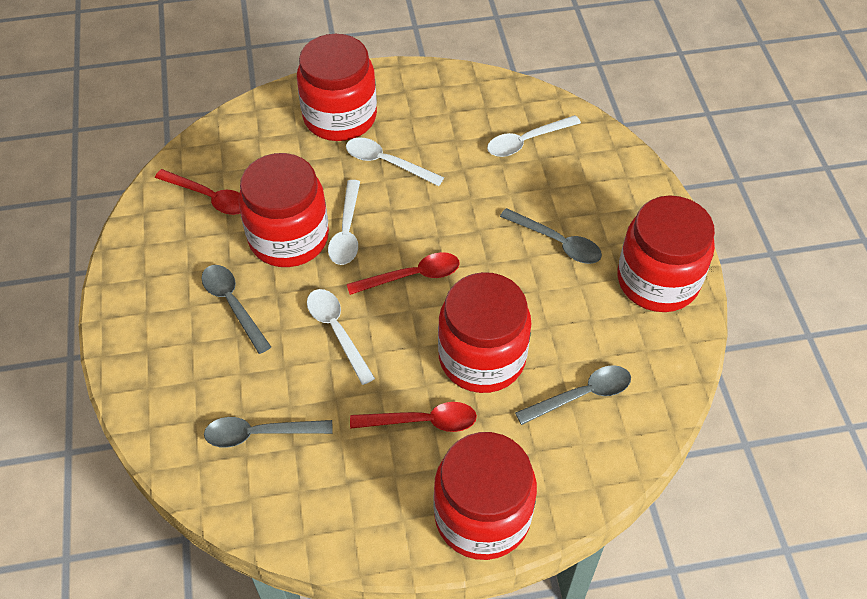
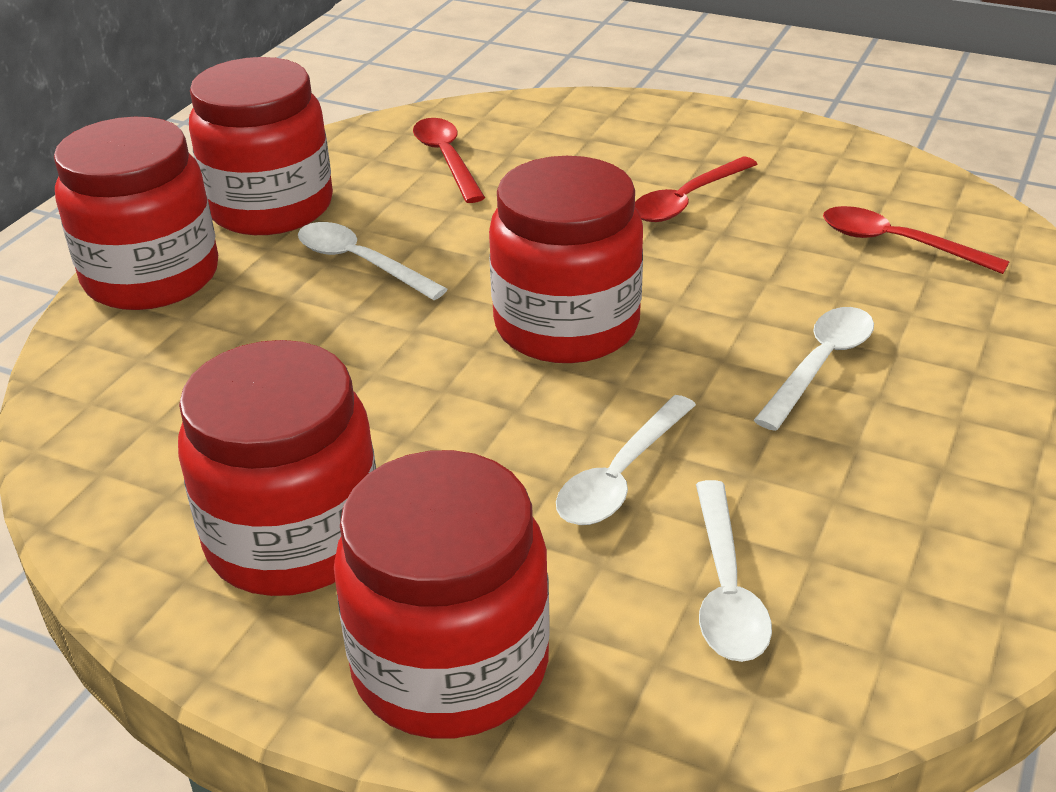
grey spoon: 4 -> 0

